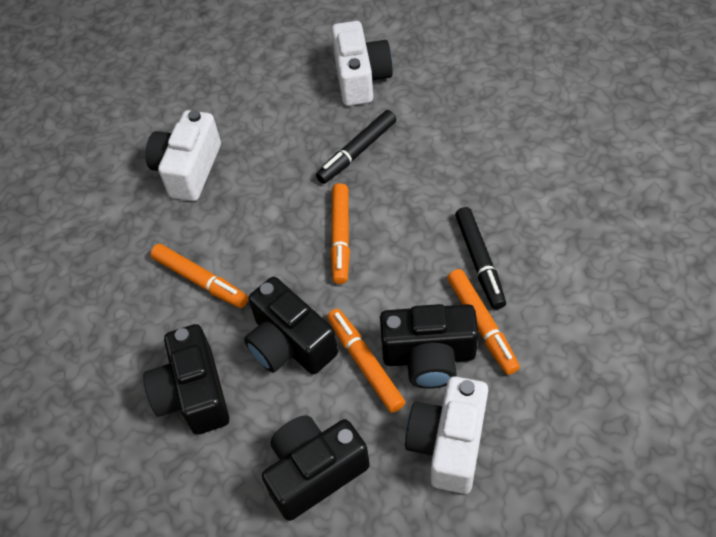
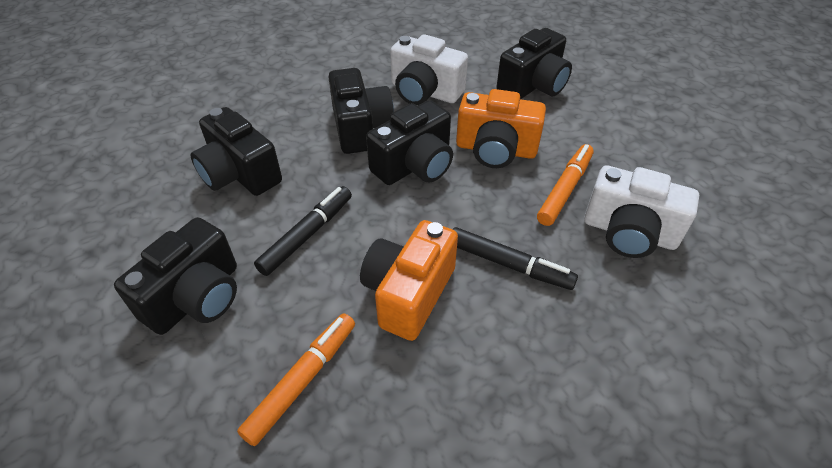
black camera: 4 -> 5
orange camera: 0 -> 2
orange marker: 4 -> 2
white camera: 3 -> 2

